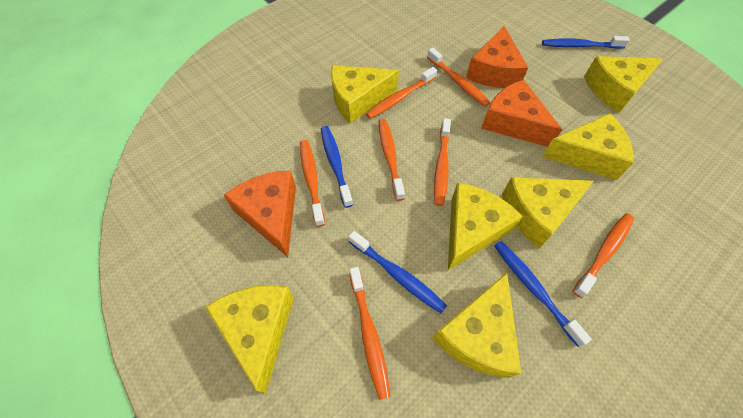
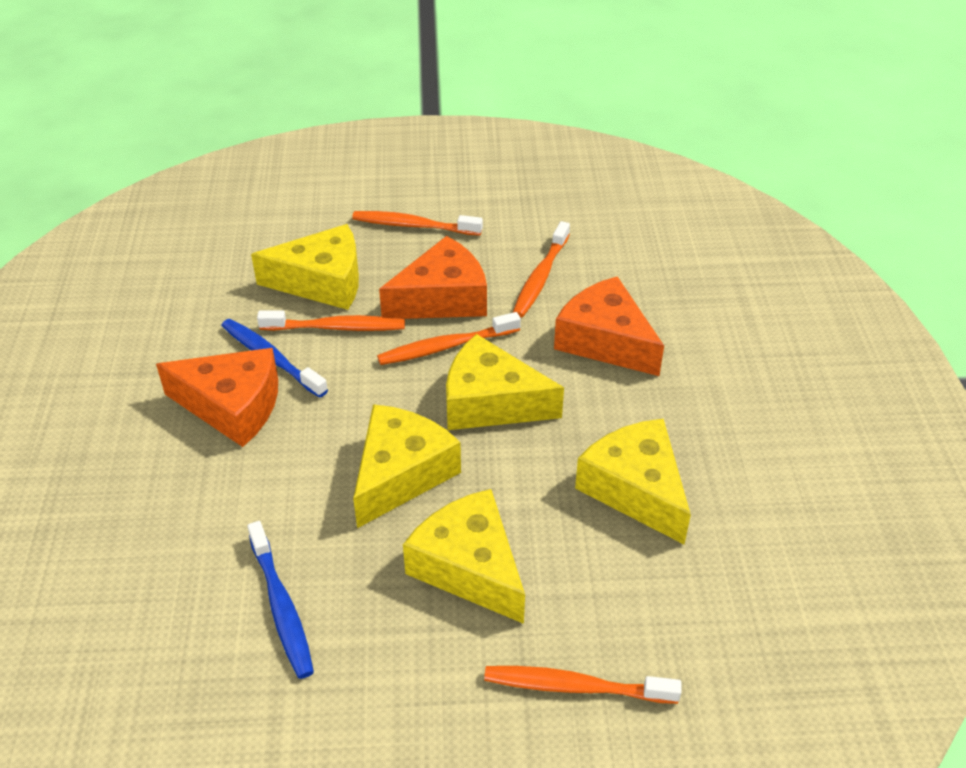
blue toothbrush: 4 -> 2
orange toothbrush: 7 -> 5
yellow cheese: 7 -> 5

